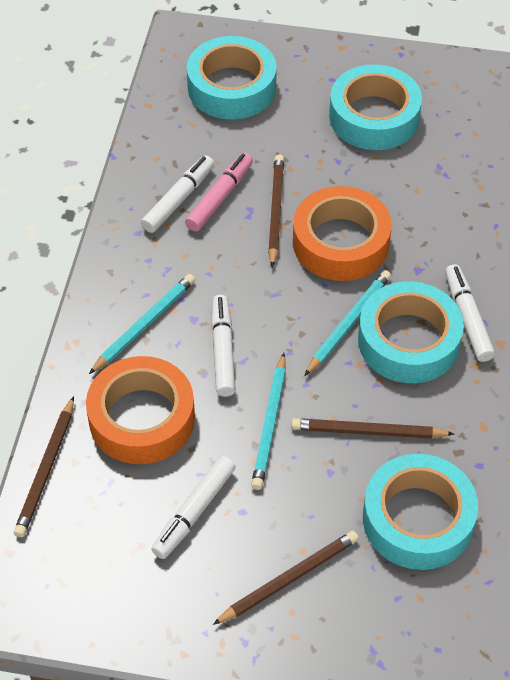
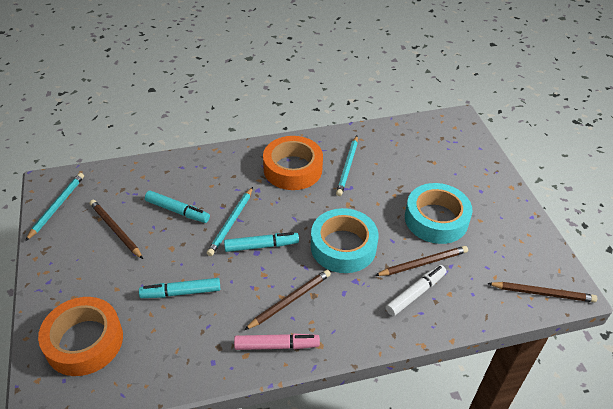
turquoise marker: 0 -> 3
turquoise tape: 4 -> 2
white marker: 4 -> 1

